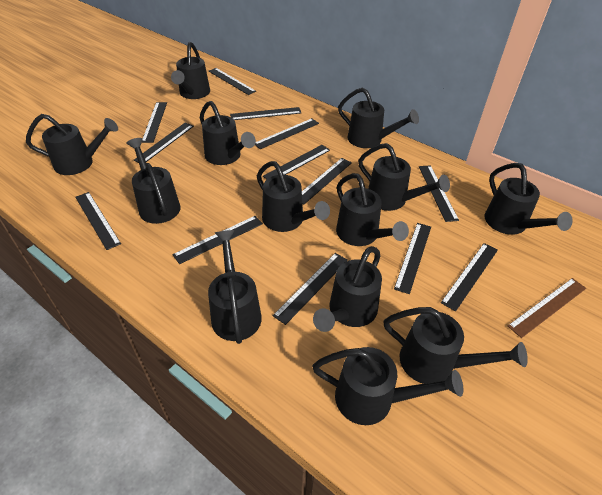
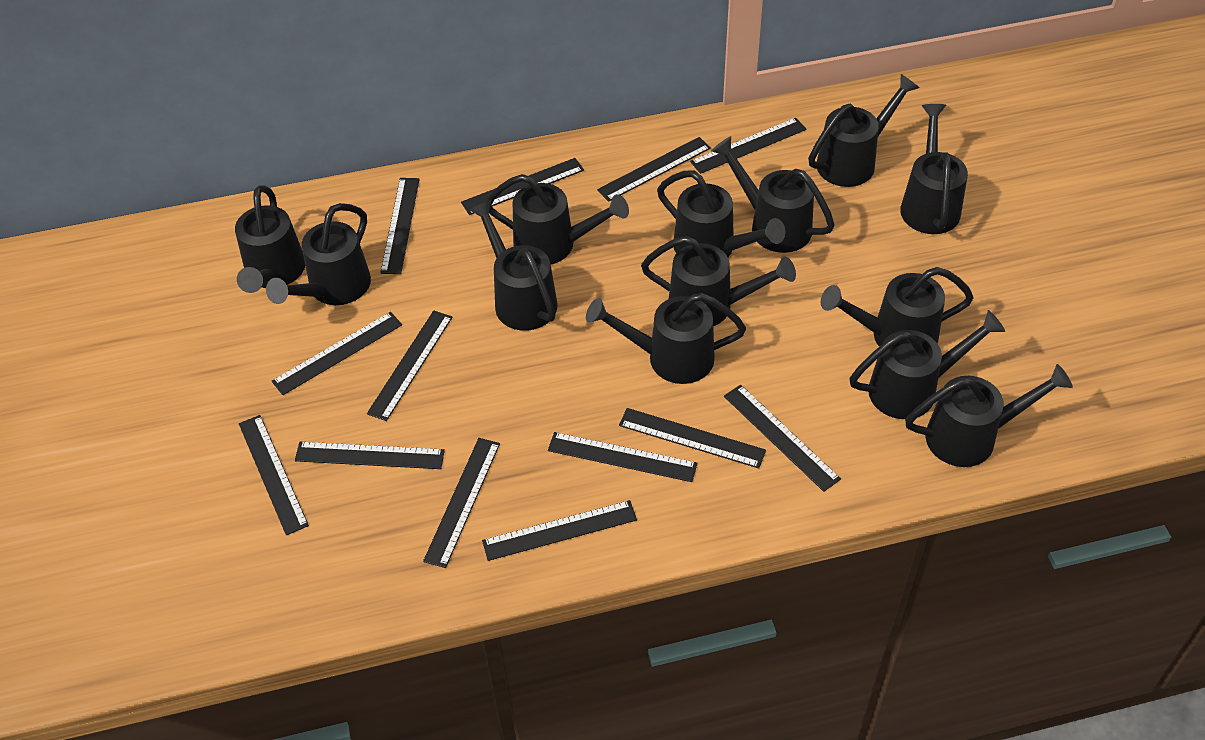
brown ruler: 1 -> 0

